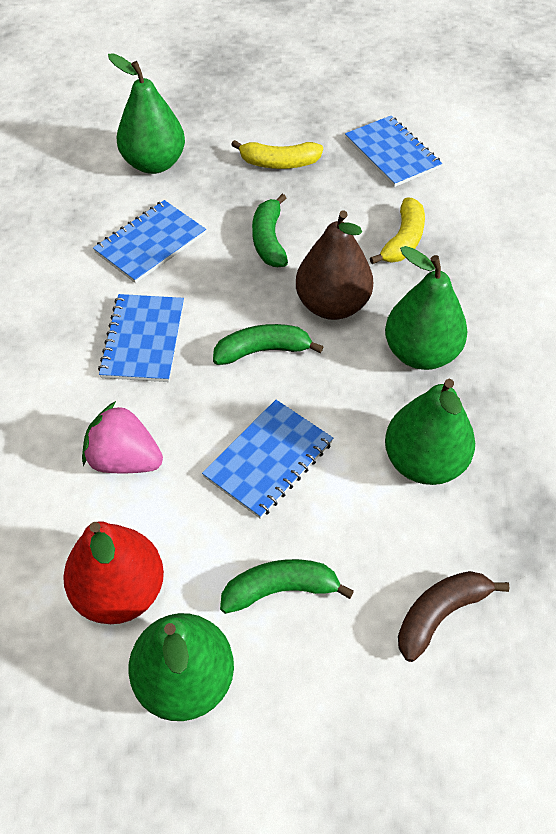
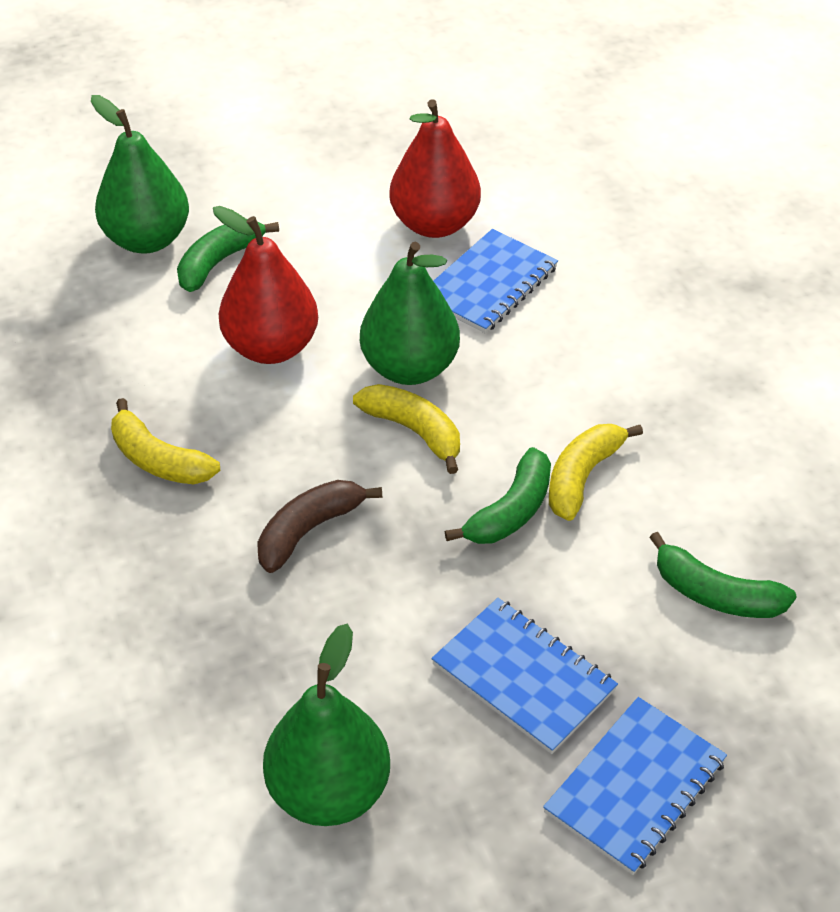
blue notebook: 4 -> 3
brown pear: 1 -> 0
green pear: 4 -> 3
pink strawberry: 1 -> 0
red pear: 1 -> 2
yellow banana: 2 -> 3

